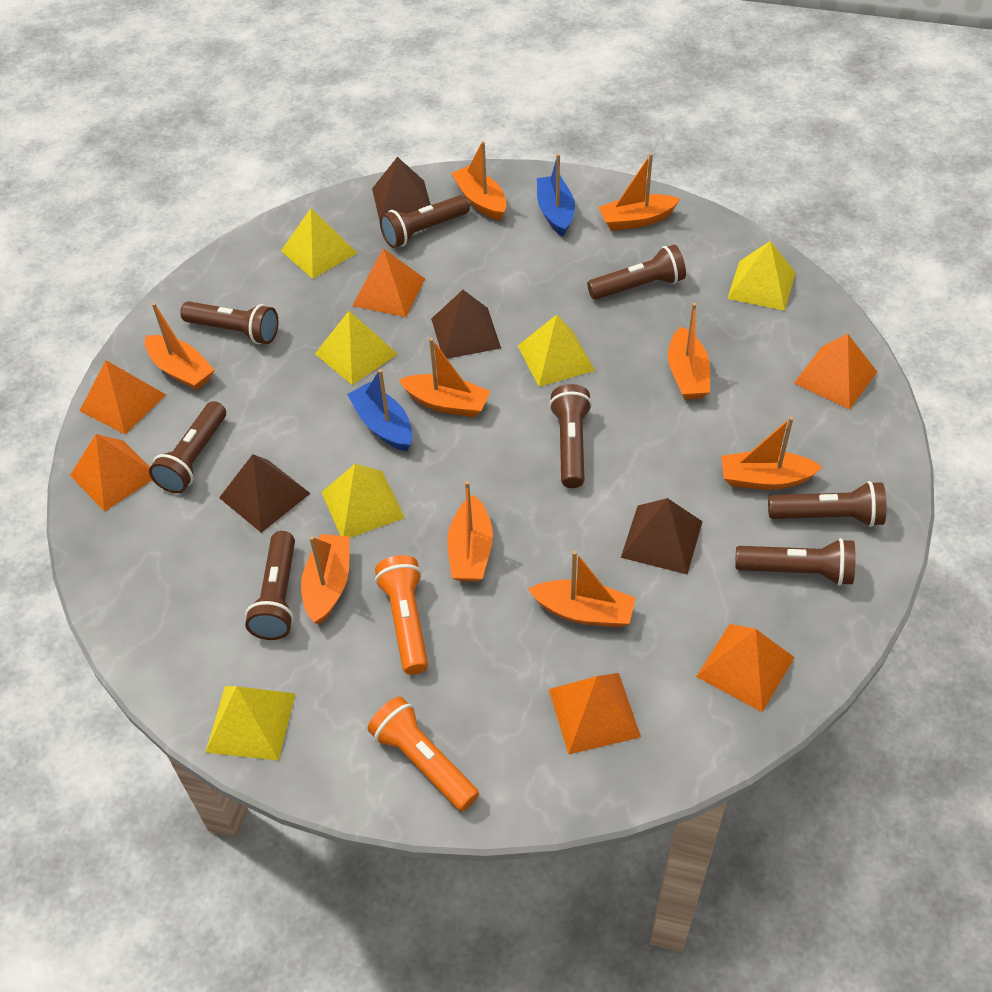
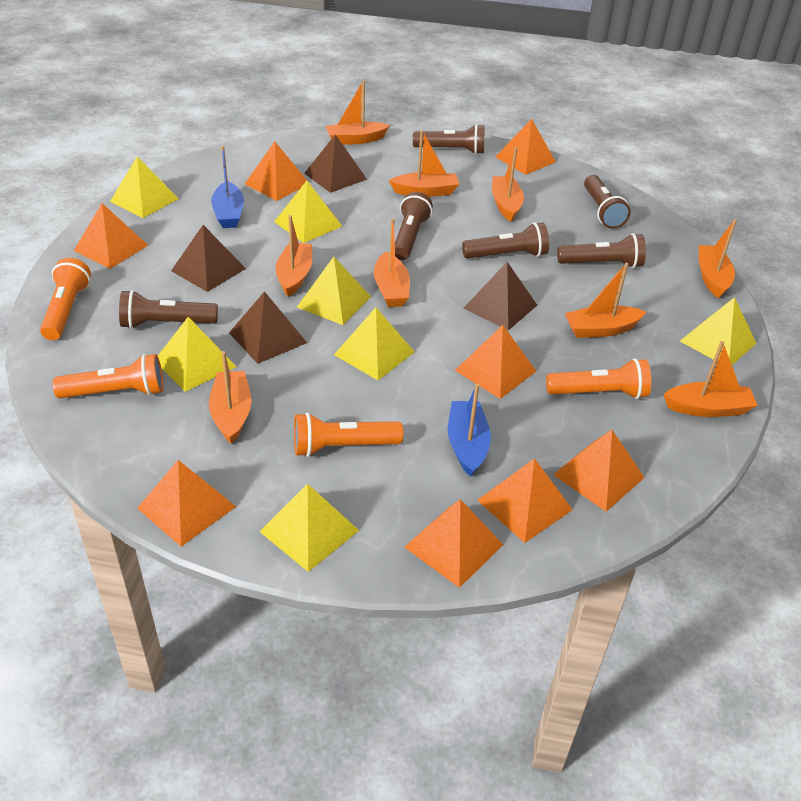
brown flashlight: 8 -> 6
orange flashlight: 2 -> 4
orange pyramid: 6 -> 8
yellow pyramid: 6 -> 7

